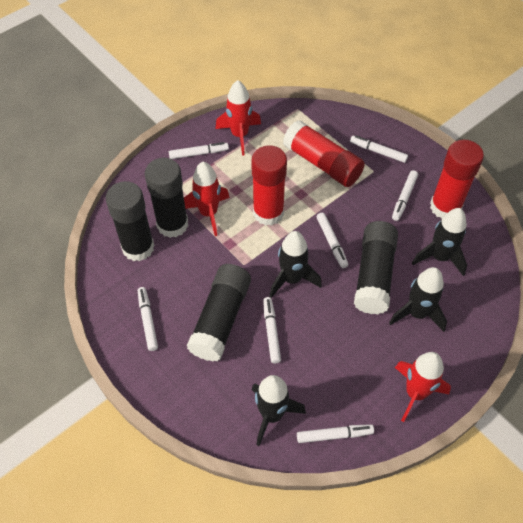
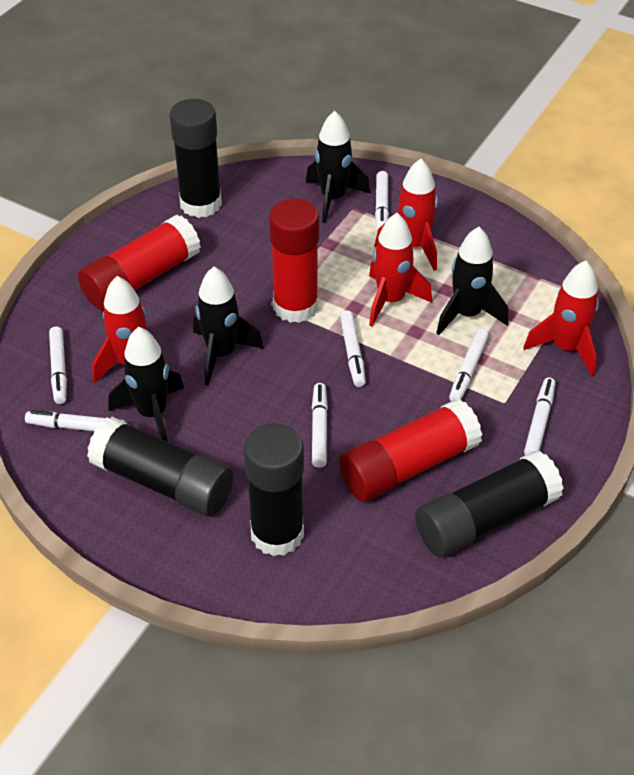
red rocket: 3 -> 4

